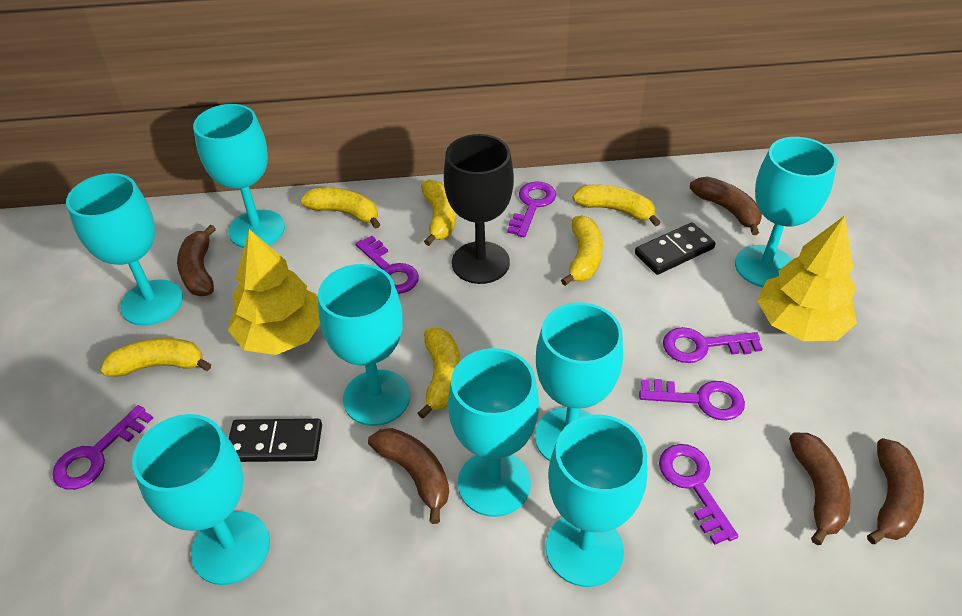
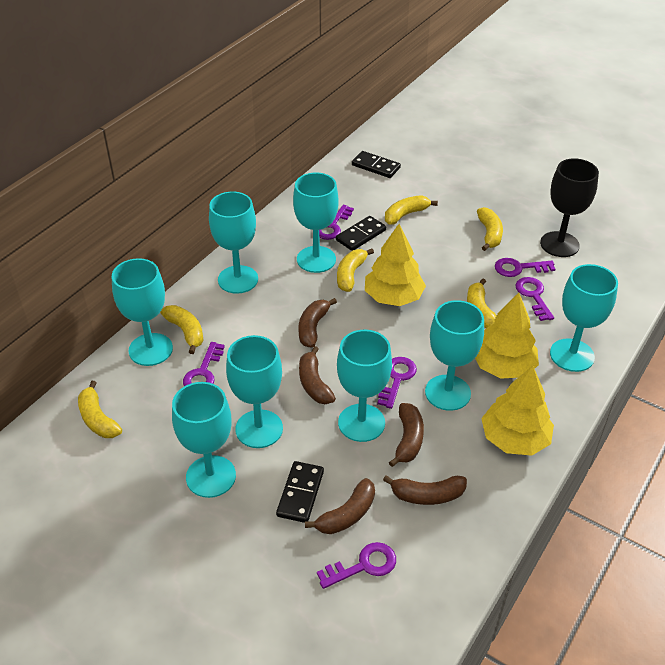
black domino: 2 -> 3
yellow tree: 2 -> 3

